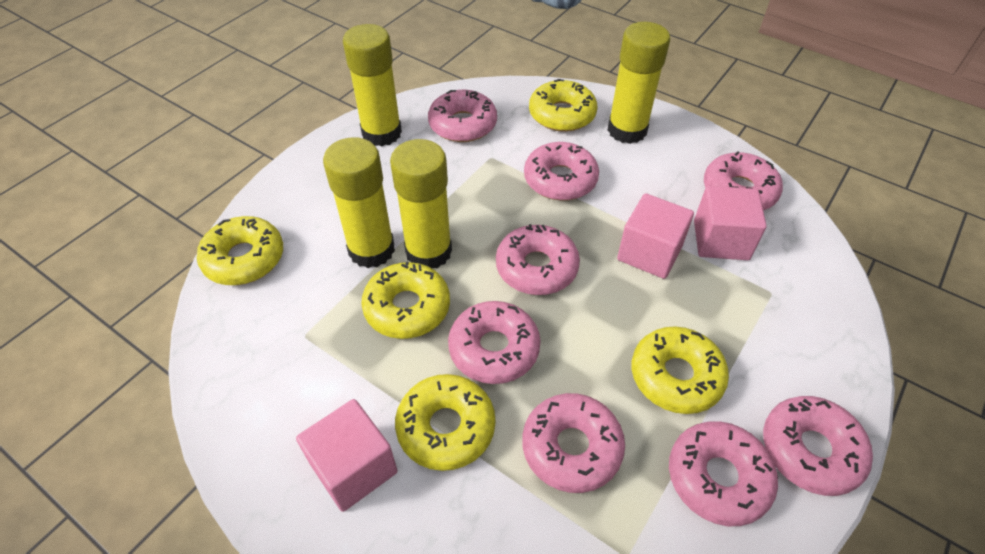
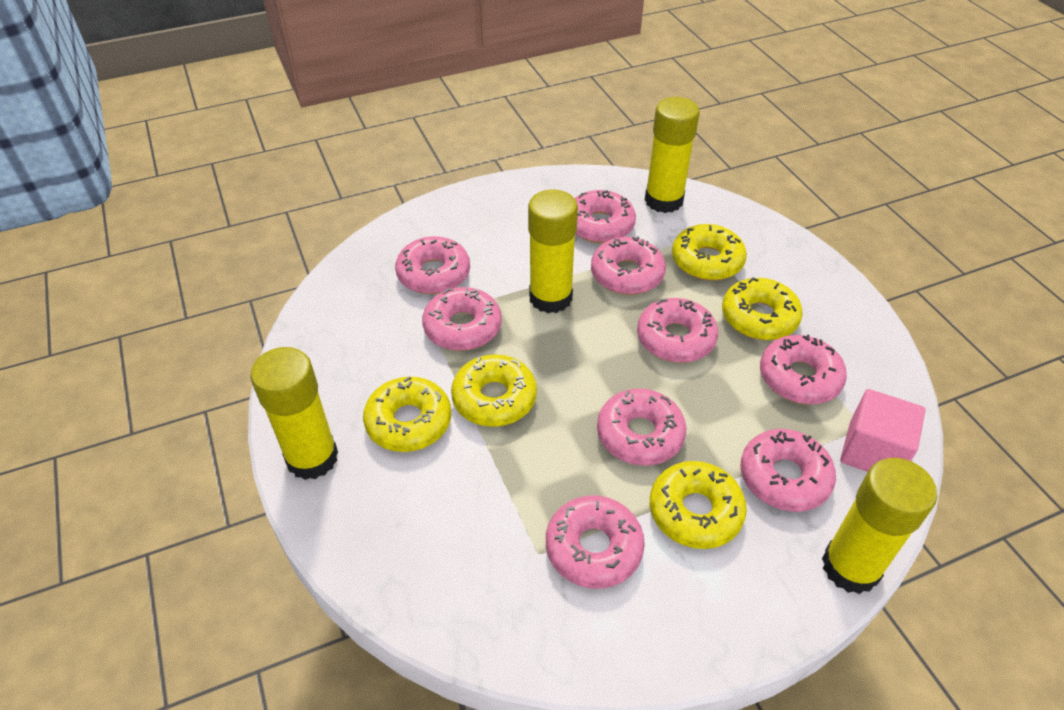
pink cube: 3 -> 1
pink donut: 8 -> 9

